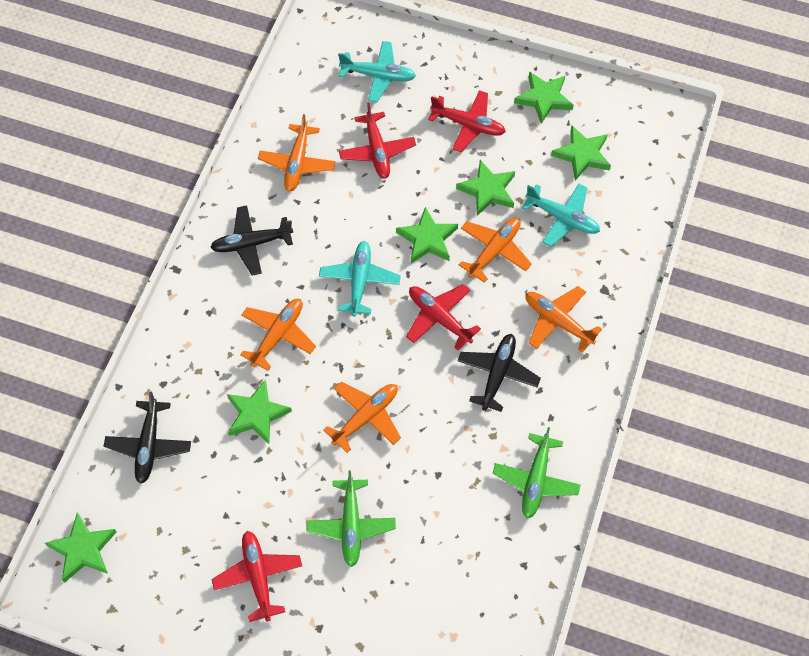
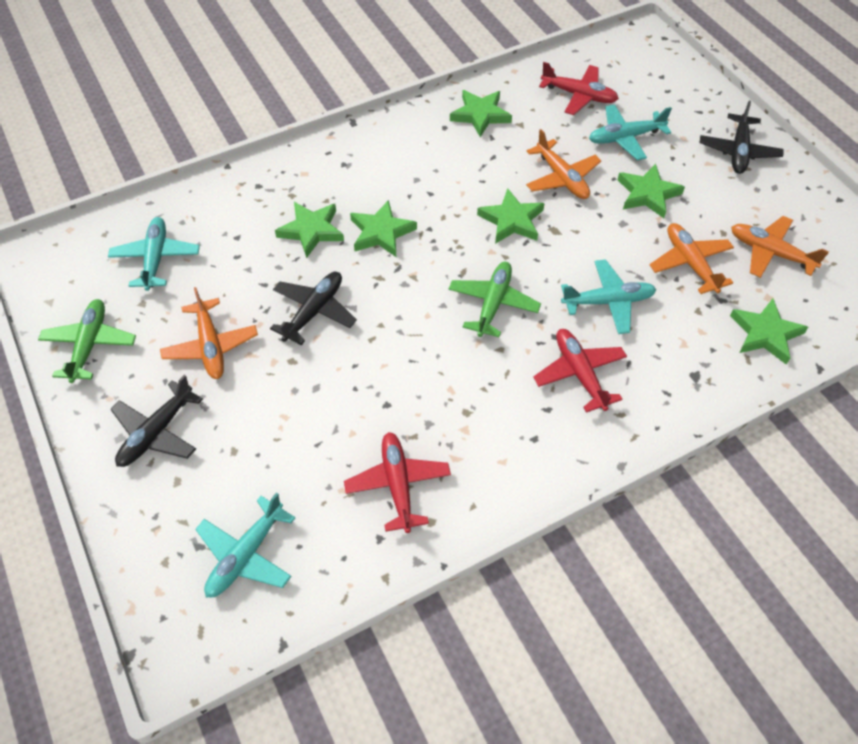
orange plane: 5 -> 4
red plane: 4 -> 3
turquoise plane: 3 -> 4

